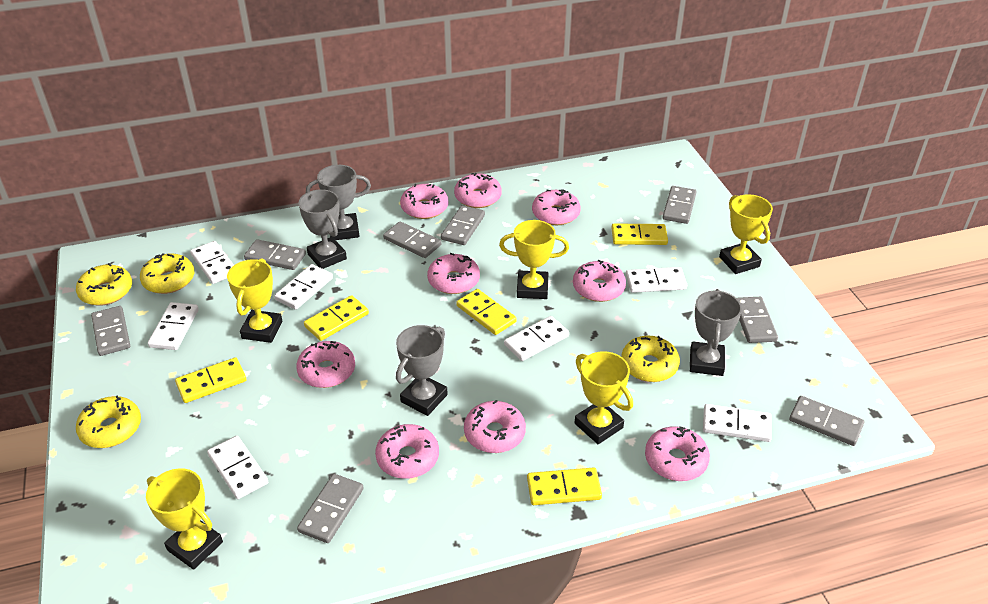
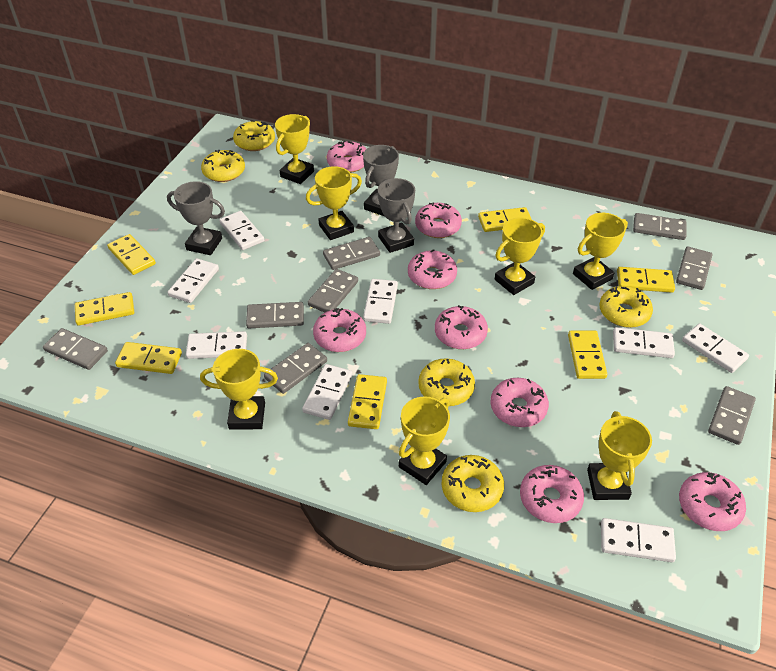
grey trophy: 4 -> 3
pink donut: 9 -> 8
white domino: 7 -> 8
yellow domino: 5 -> 7
yellow donut: 4 -> 5
yellow trophy: 5 -> 7

